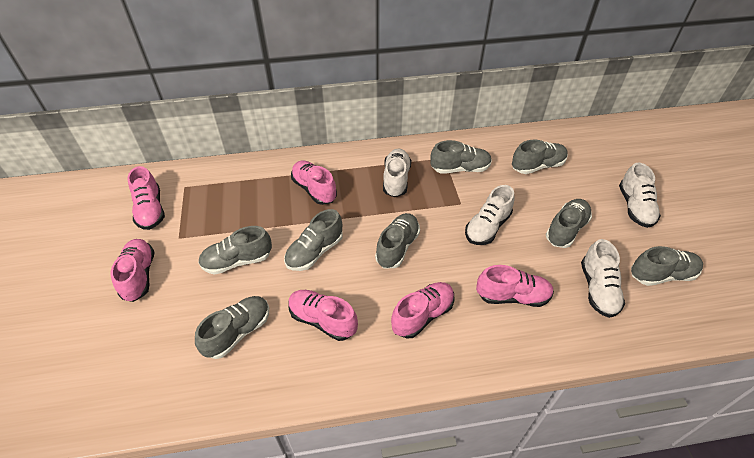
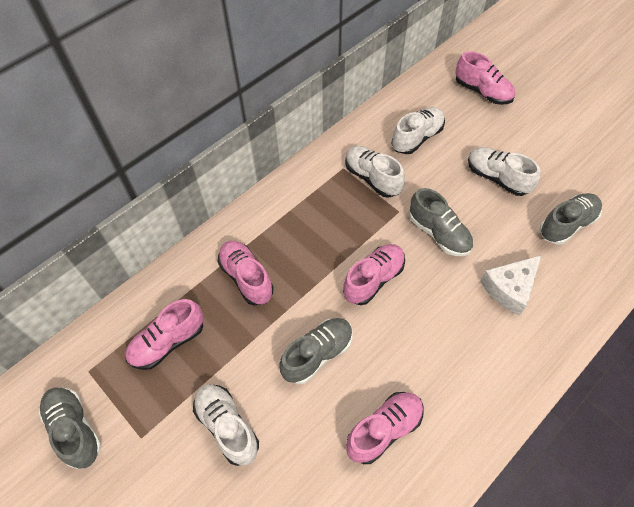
grey shoe: 8 -> 4
pink shoe: 6 -> 5
white cheese: 0 -> 1

